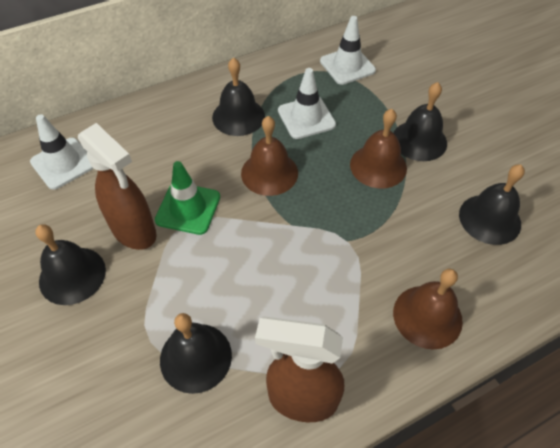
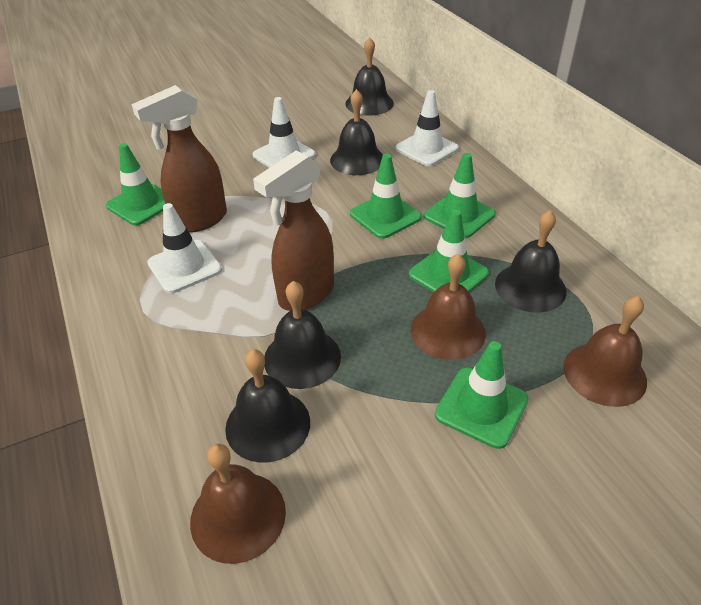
green traffic cone: 1 -> 5

